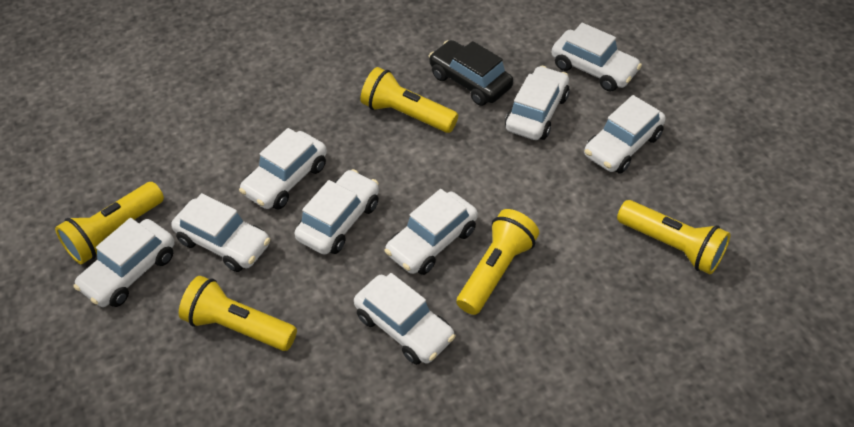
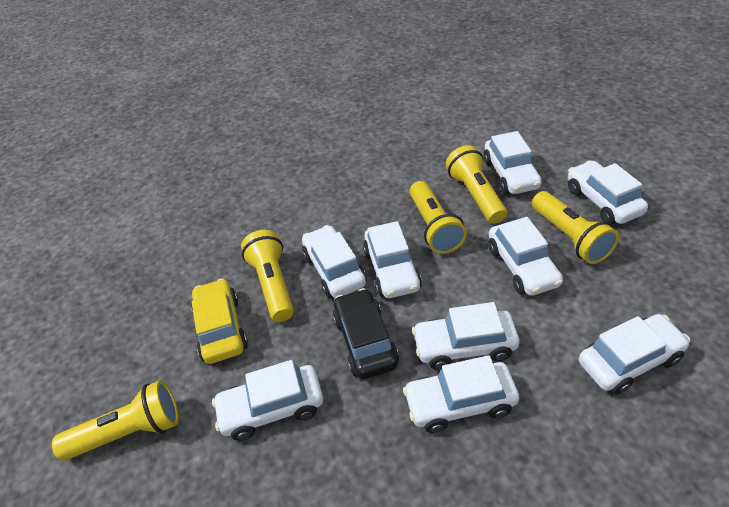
yellow car: 0 -> 1

